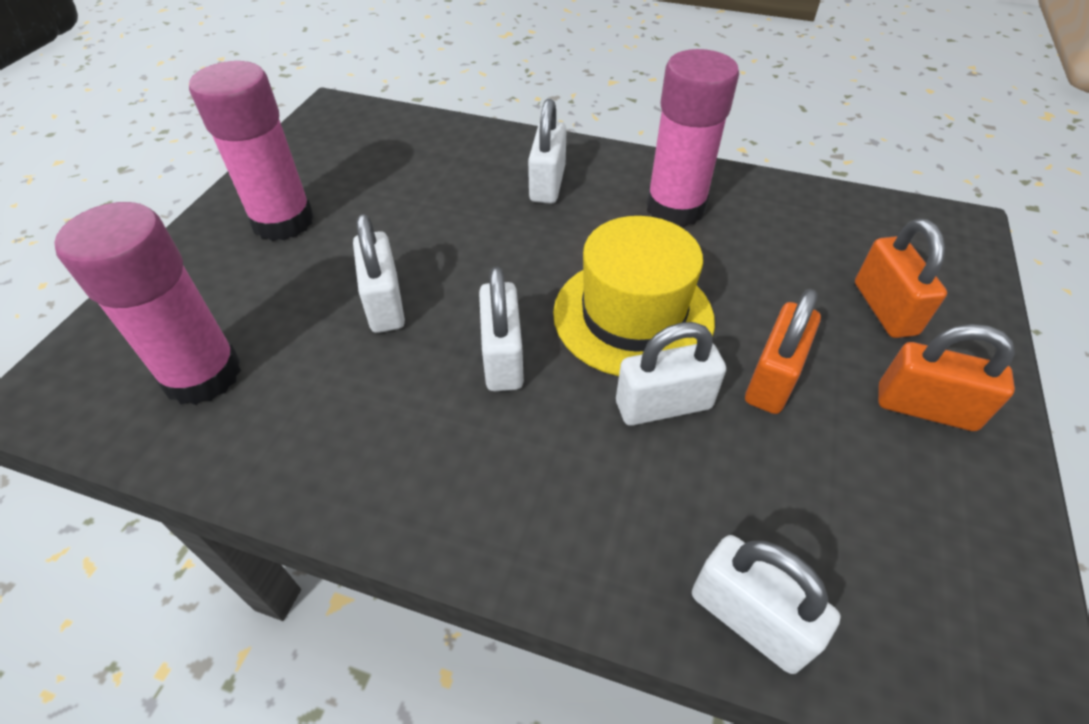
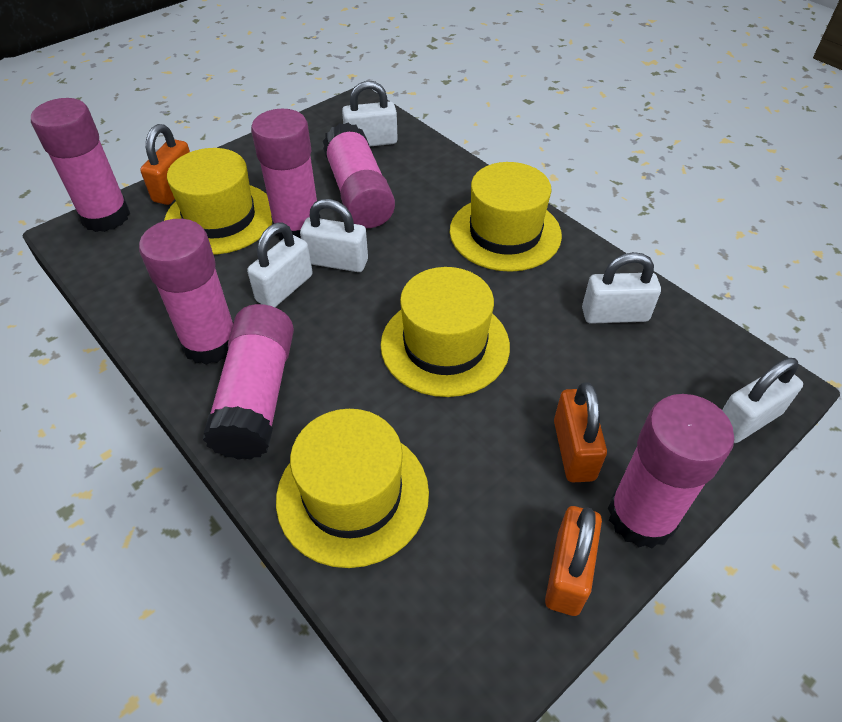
pink glue stick: 3 -> 6
yellow hat: 1 -> 4

